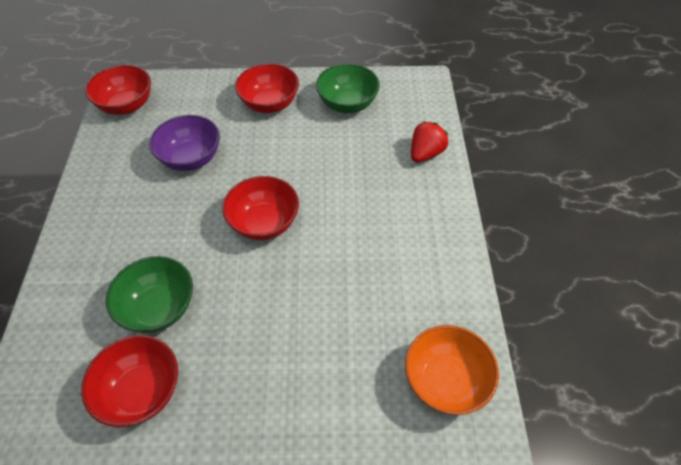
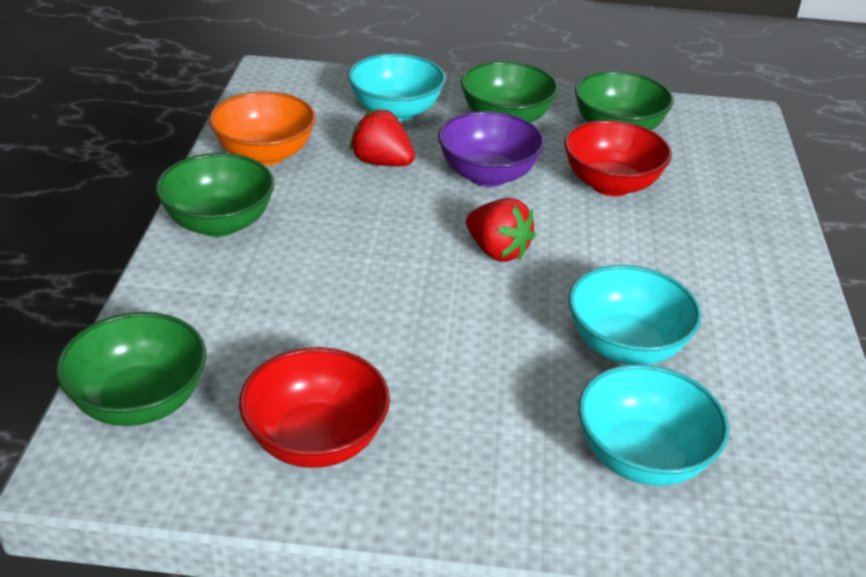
green bowl: 2 -> 4
red bowl: 4 -> 2
red strawberry: 1 -> 2
turquoise bowl: 0 -> 3

